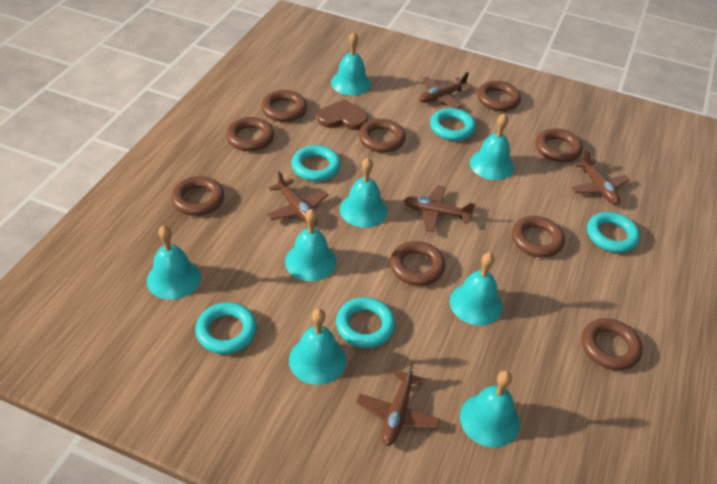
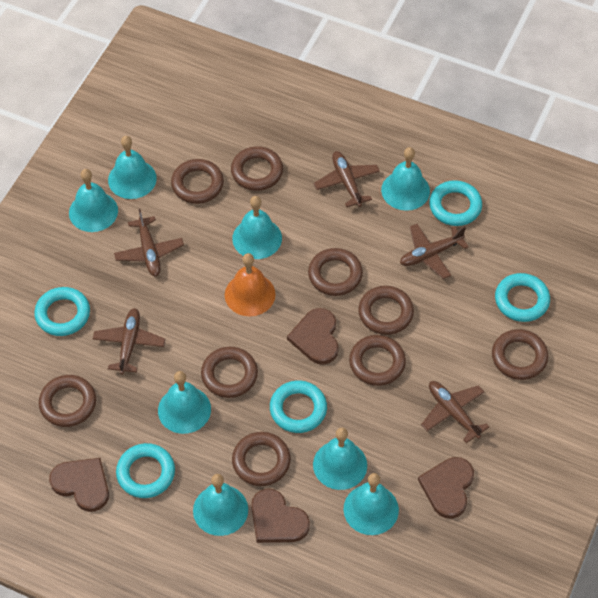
brown heart: 1 -> 4
orange bell: 0 -> 1

